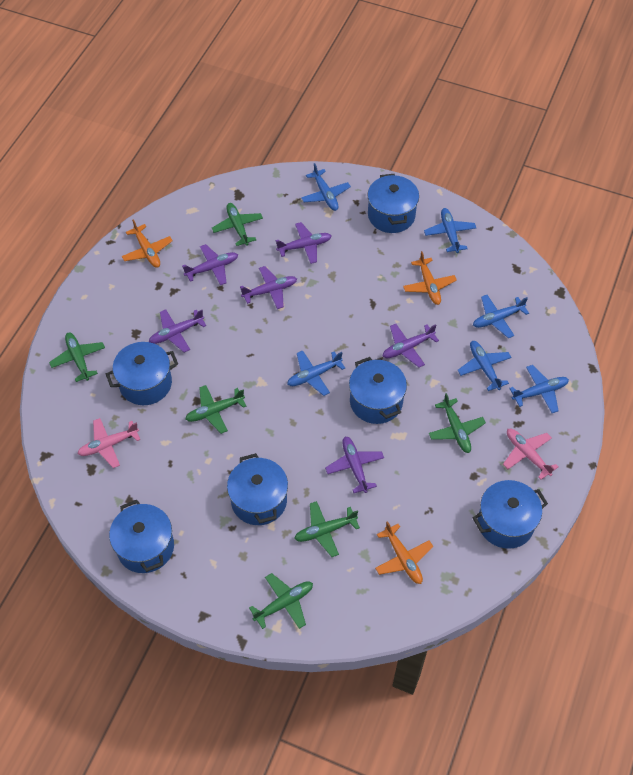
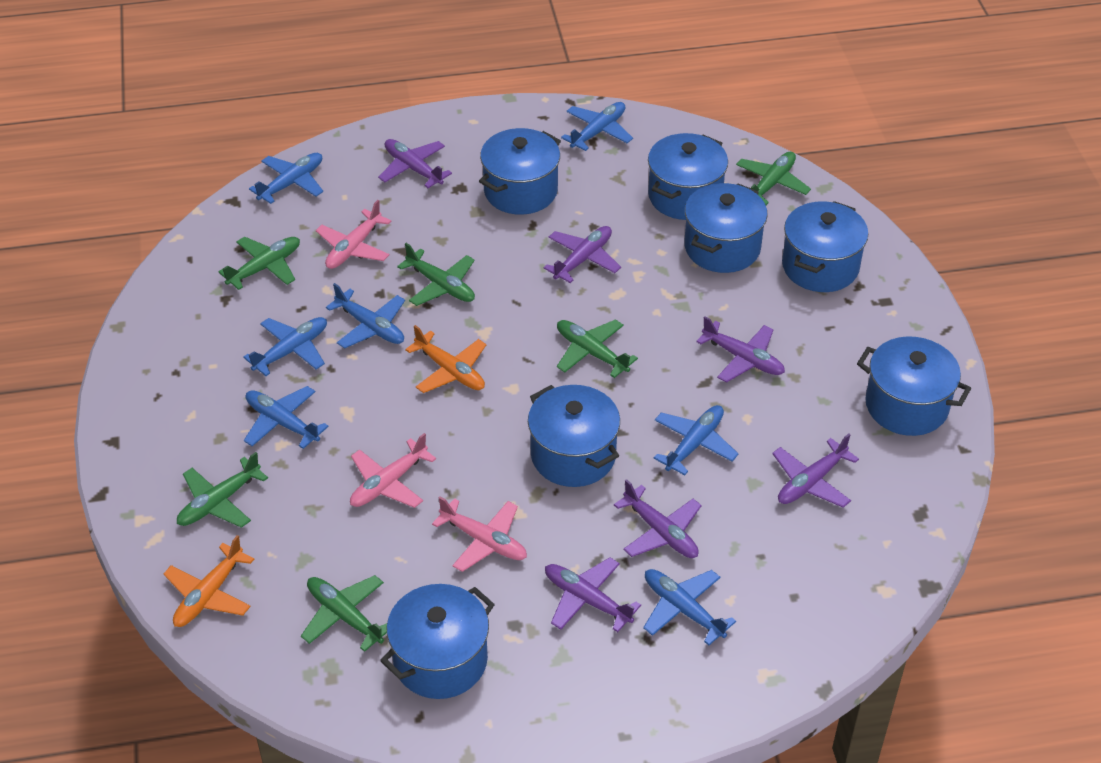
blue plane: 6 -> 7
blue pot: 6 -> 7
orange plane: 3 -> 2
pink plane: 2 -> 3

